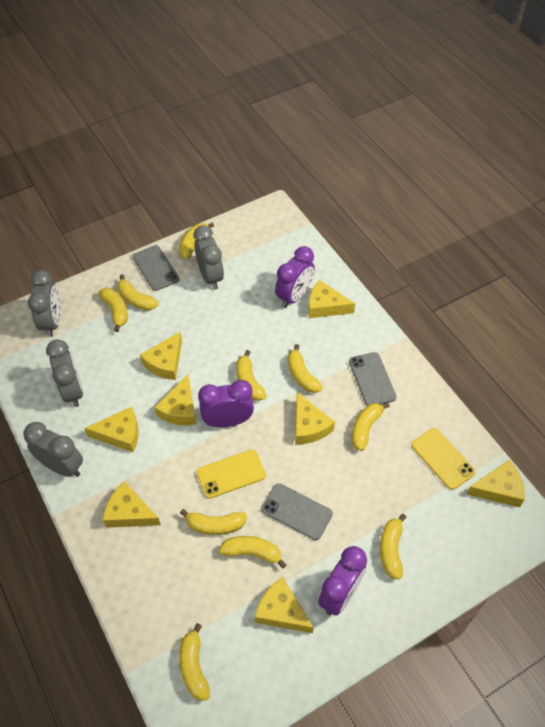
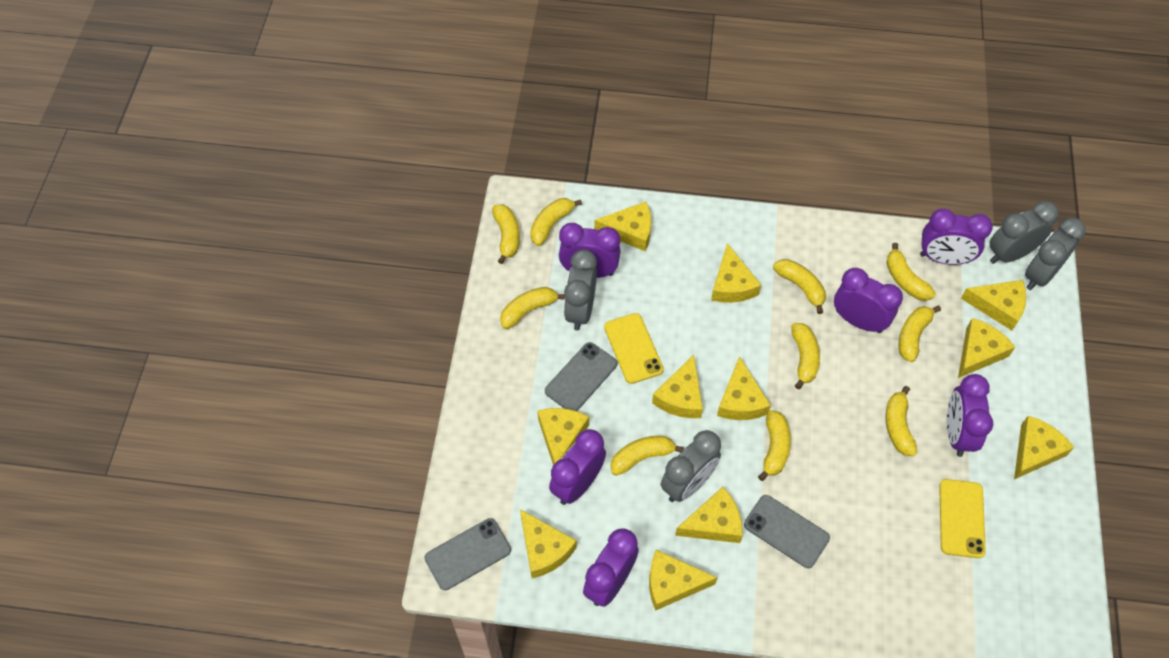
purple clock: 3 -> 6
yellow cheese: 8 -> 11

